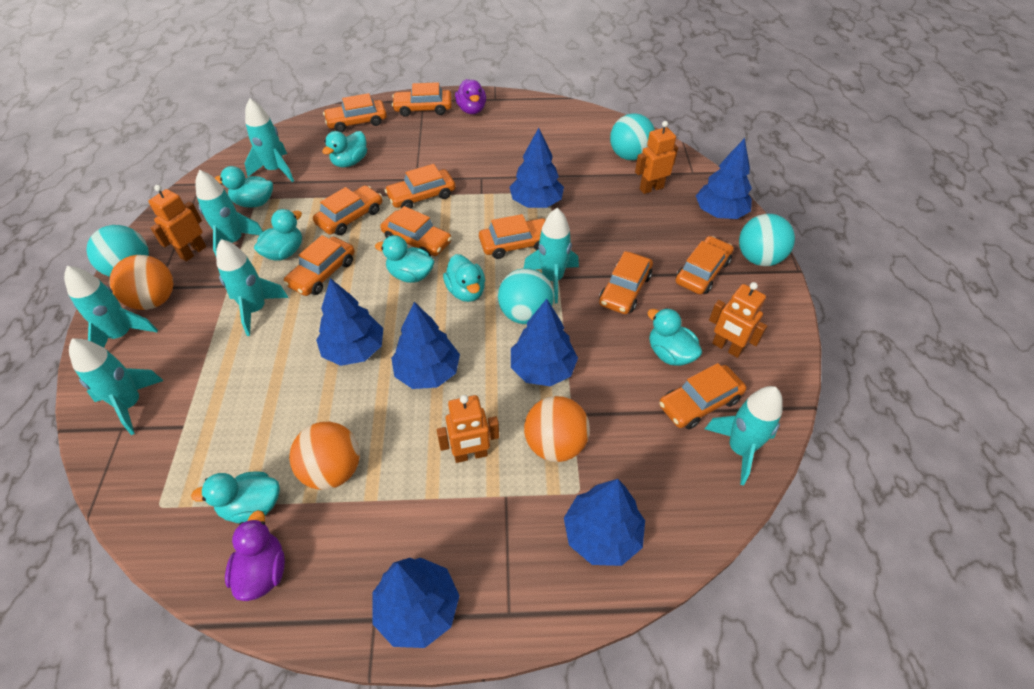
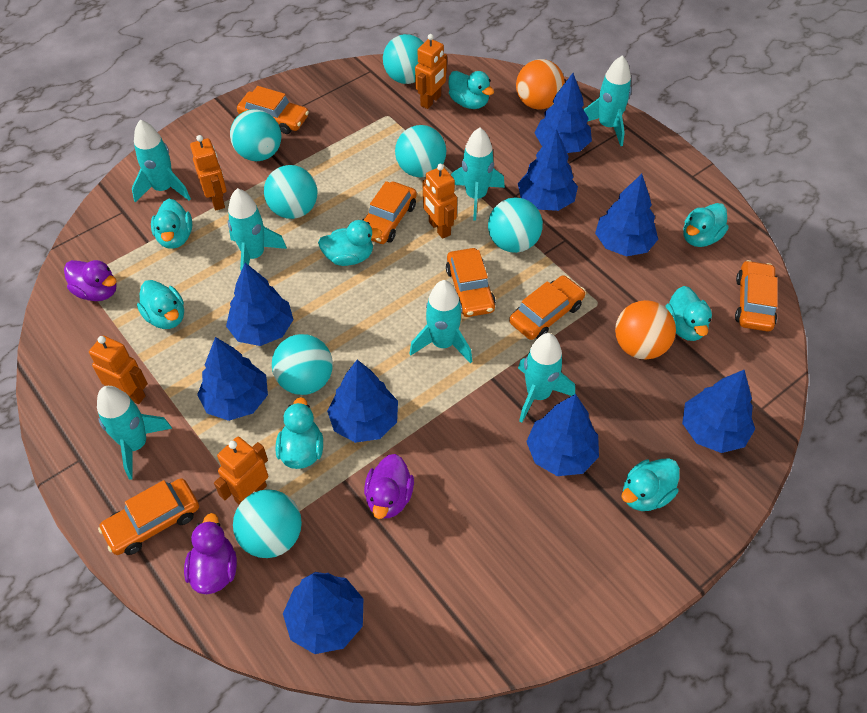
blue tree: 7 -> 9
orange ball: 3 -> 2
orange car: 10 -> 6
orange robot: 4 -> 5
purple duck: 2 -> 3
turquoise ball: 4 -> 7
turquoise duck: 7 -> 8

